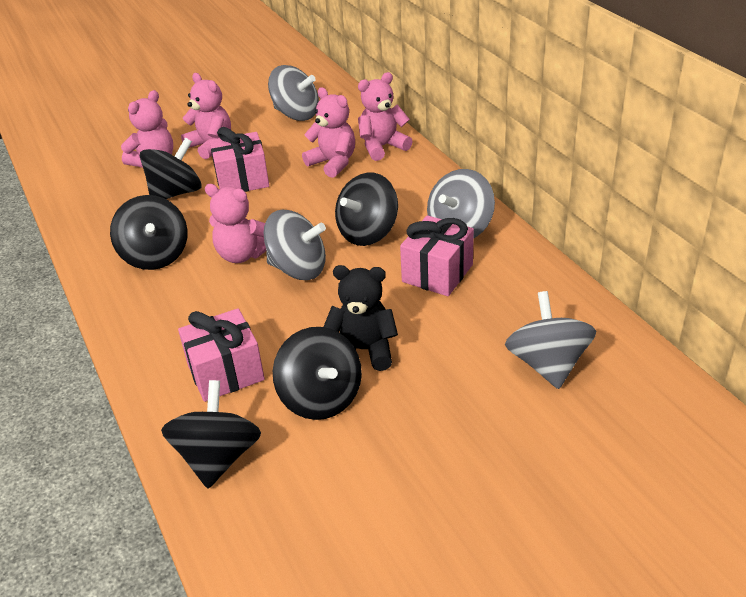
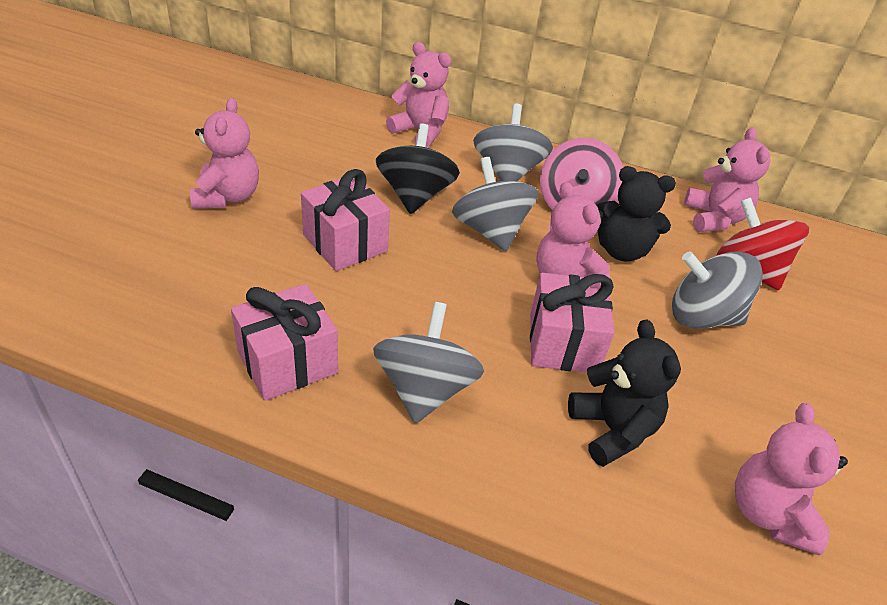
black spinning top: 5 -> 1
black teddy bear: 1 -> 2
pink spinning top: 0 -> 1
red spinning top: 0 -> 1

